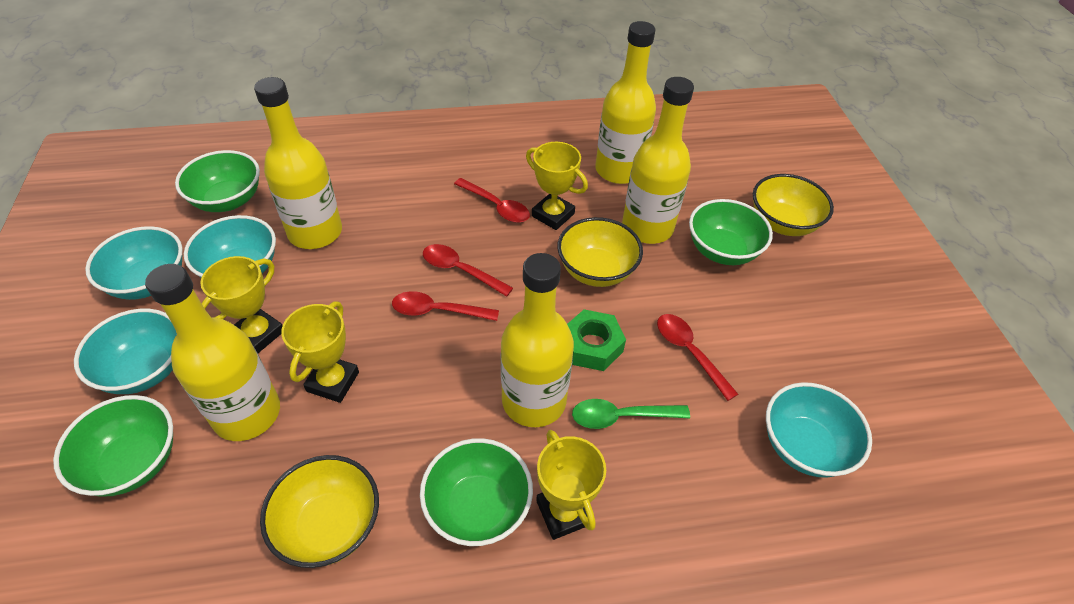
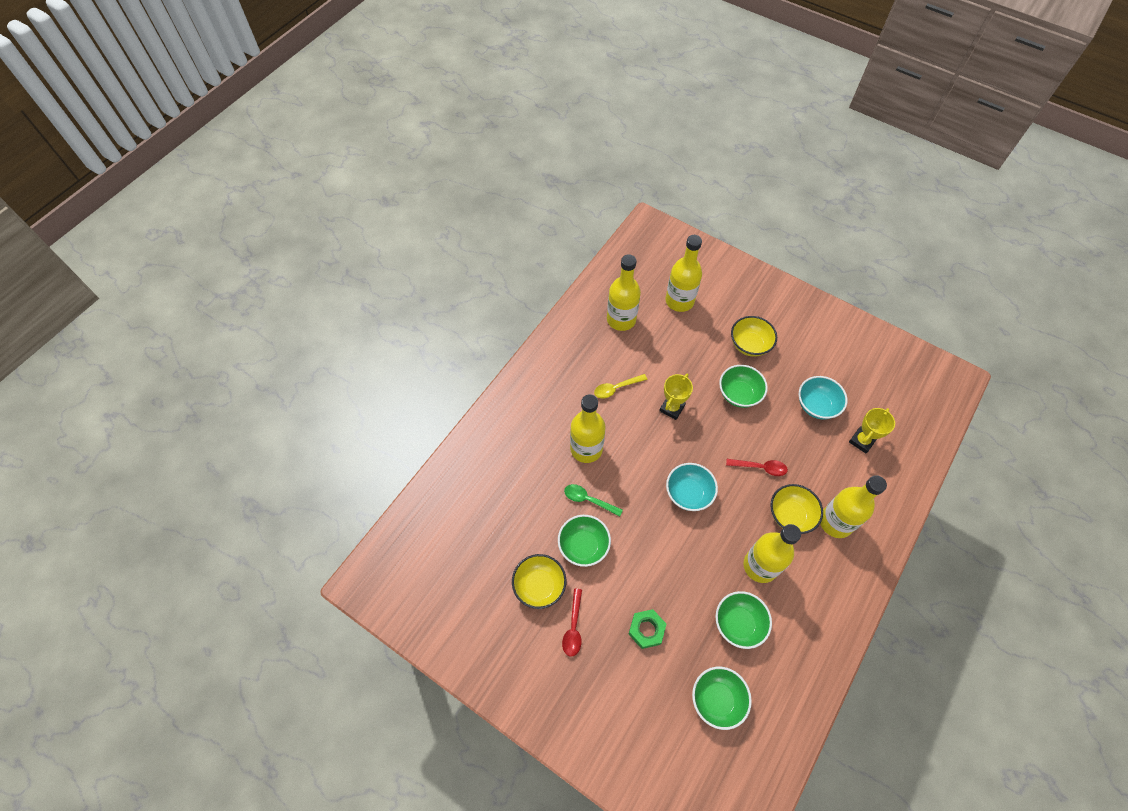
red spoon: 4 -> 2
turquoise bowl: 4 -> 2
yellow spoon: 0 -> 1
yellow trophy: 4 -> 2

